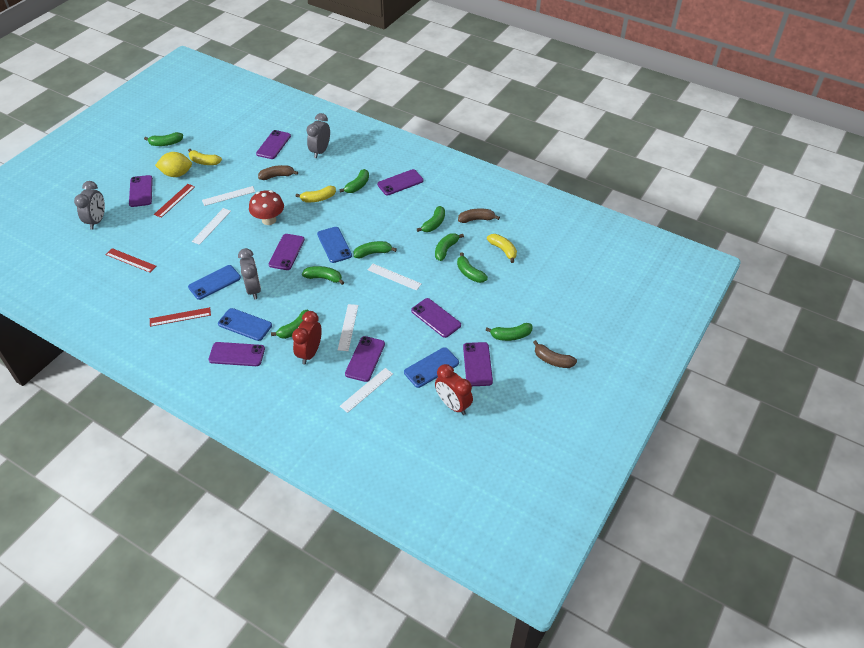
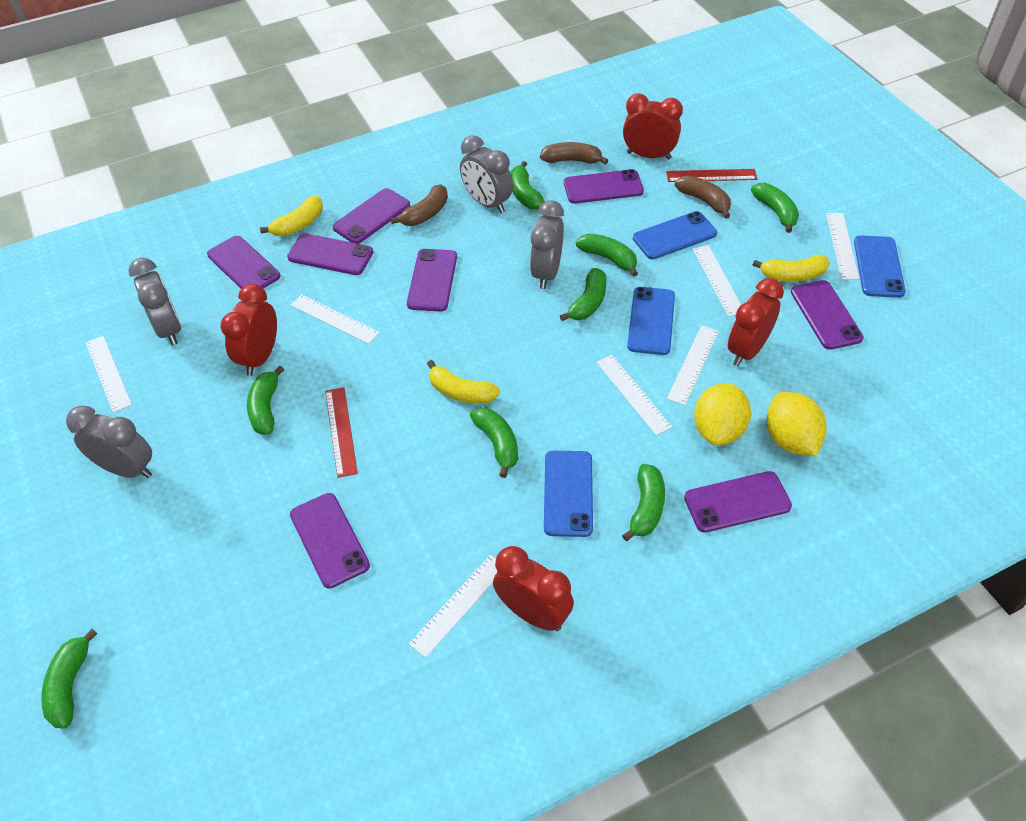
green banana: 9 -> 8
grey clock: 3 -> 4
red clock: 2 -> 4
red mushroom: 1 -> 0
red ruler: 3 -> 2
white ruler: 5 -> 7
yellow lemon: 1 -> 2

